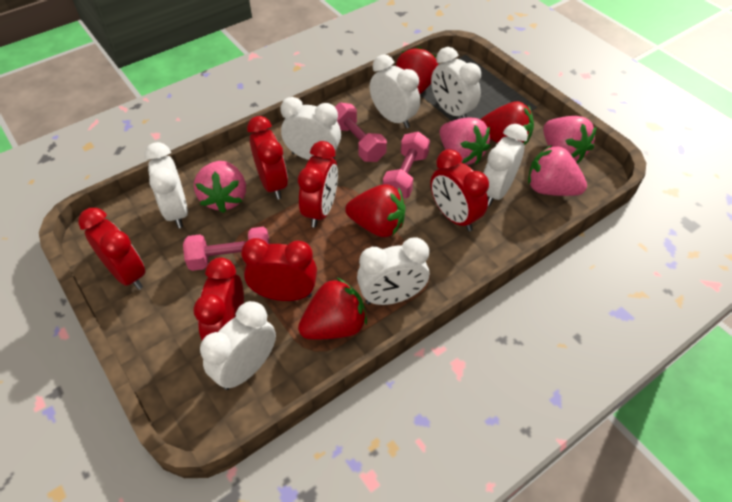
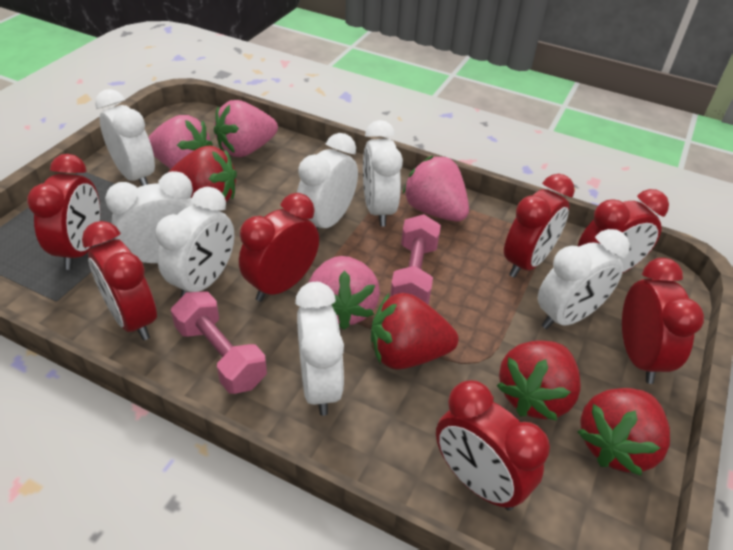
pink dumbbell: 3 -> 2
red clock: 6 -> 7

